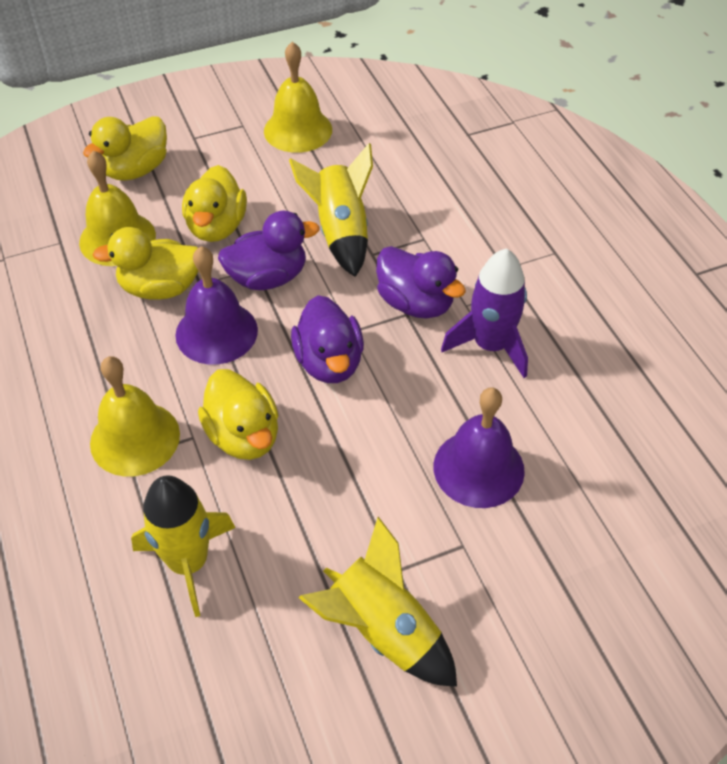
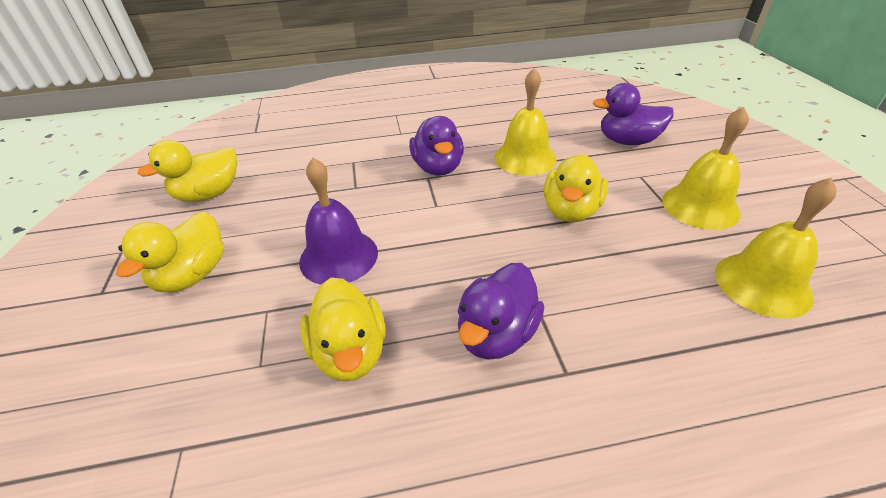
purple bell: 2 -> 1
purple rocket: 1 -> 0
yellow rocket: 3 -> 0

